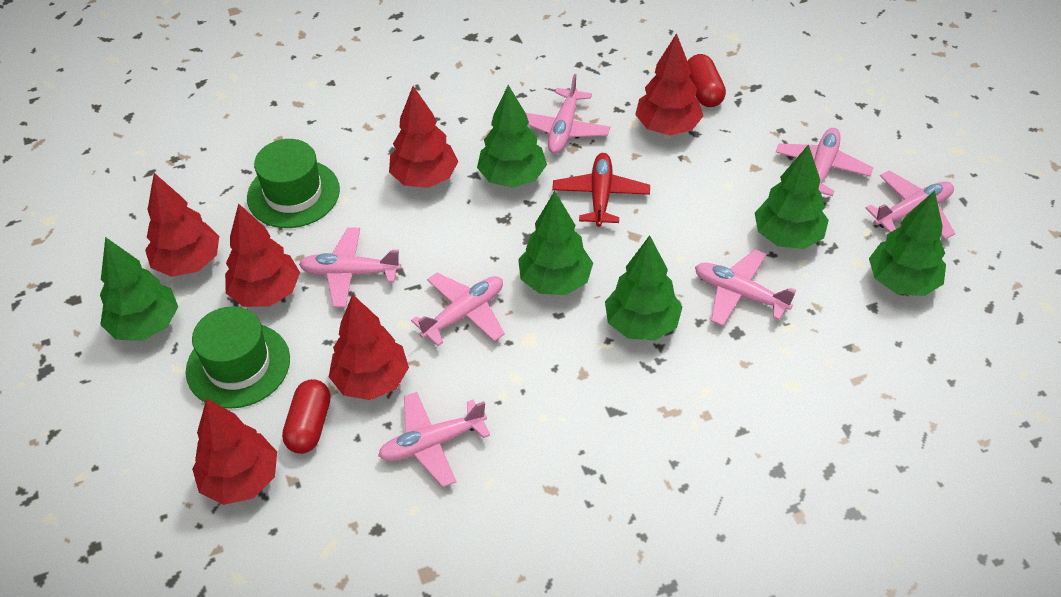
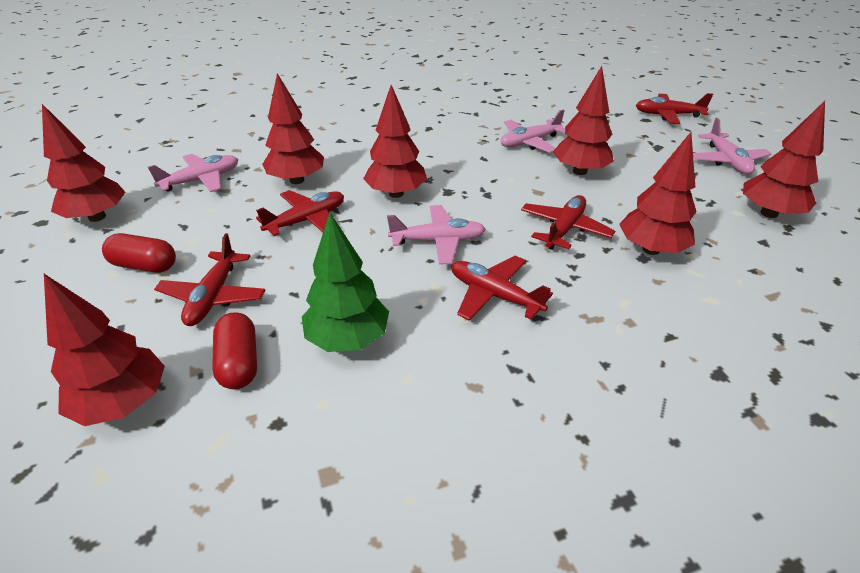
green hat: 2 -> 0
green tree: 6 -> 1
pink plane: 7 -> 4
red plane: 1 -> 5
red tree: 6 -> 7

